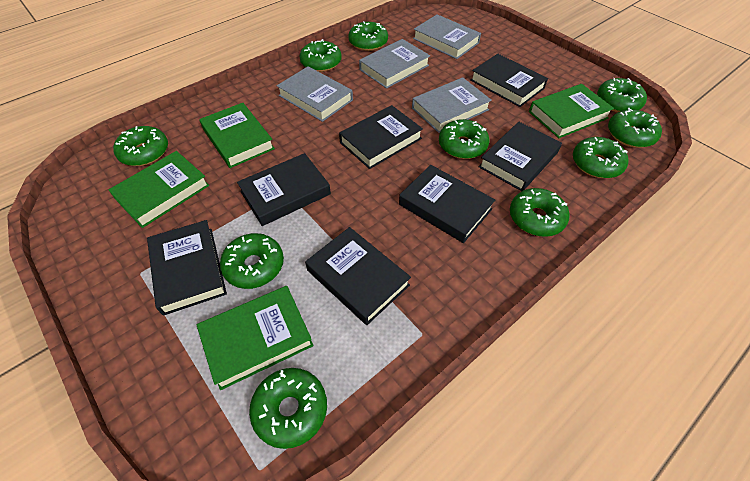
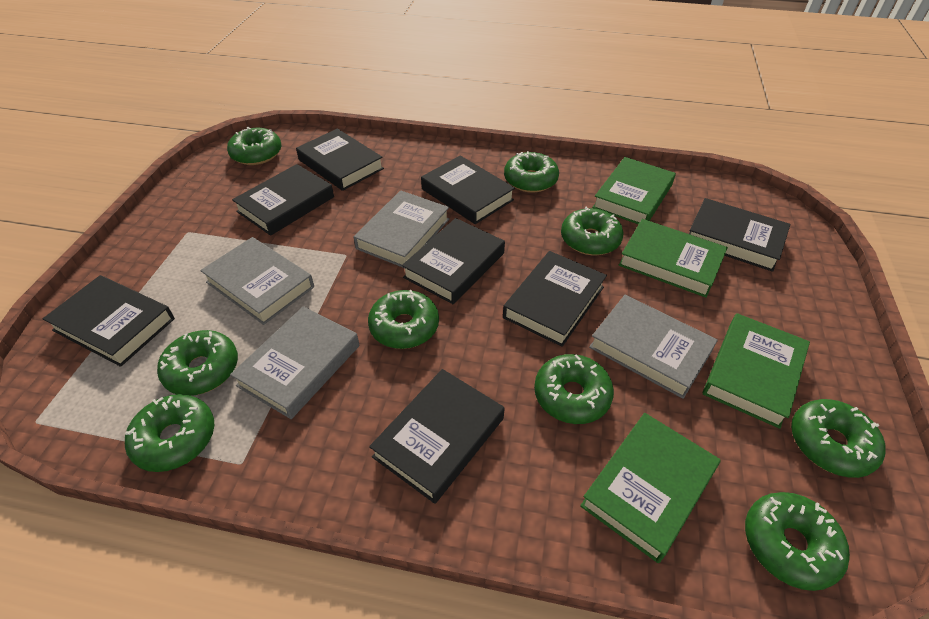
black book: 7 -> 8
green donut: 10 -> 9

